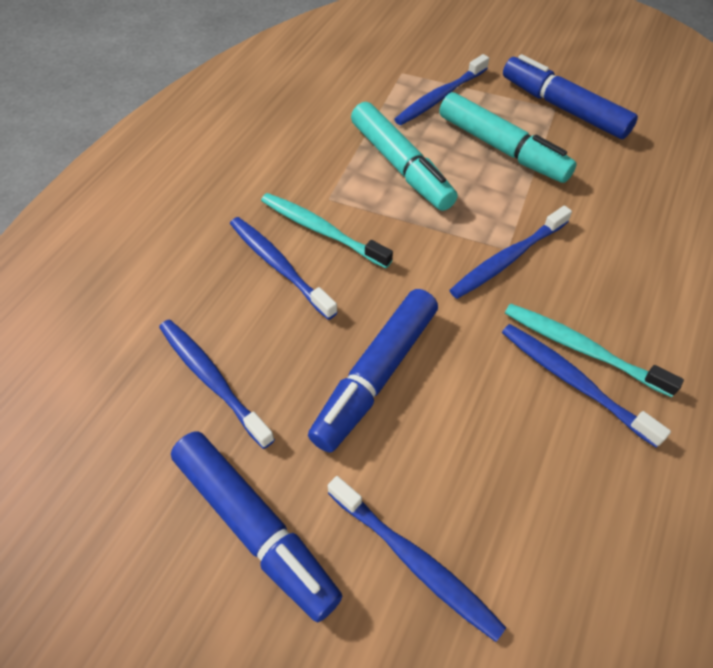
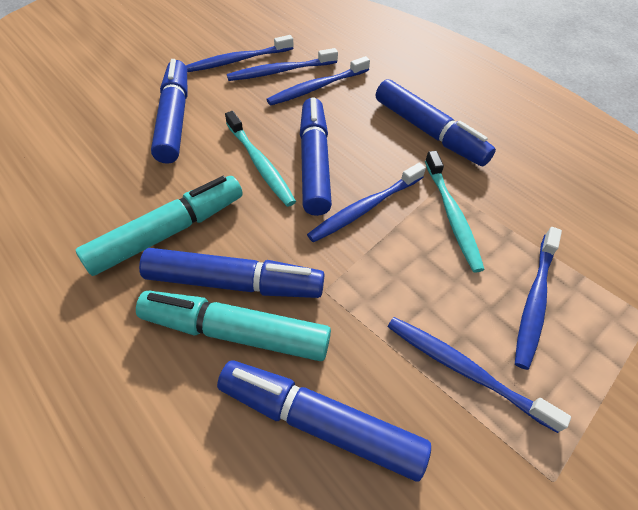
blue marker: 3 -> 5

